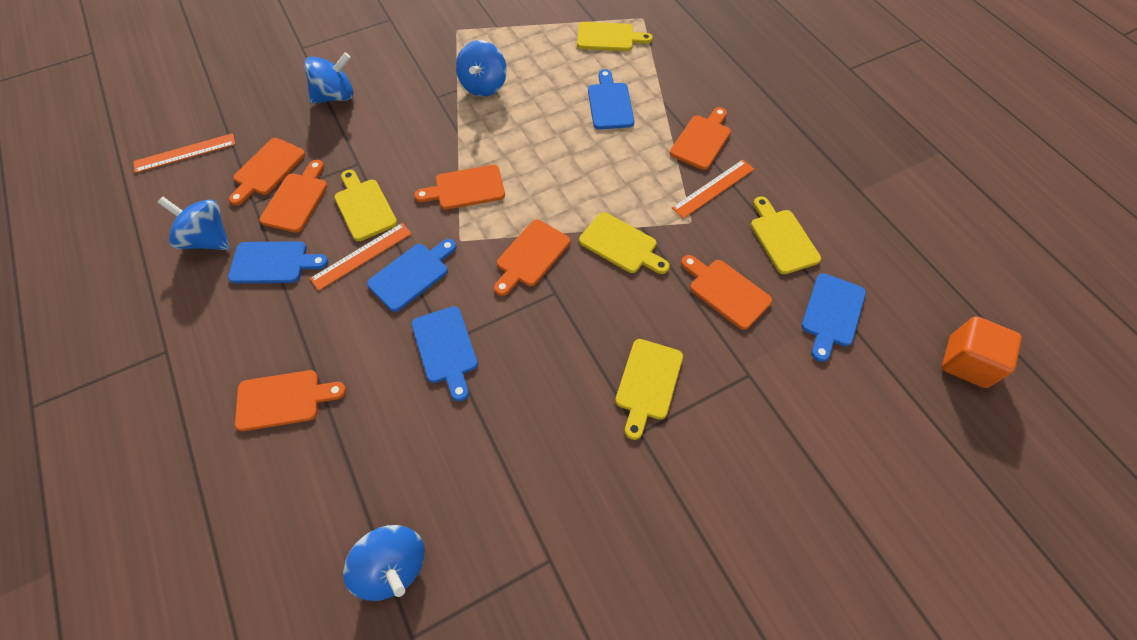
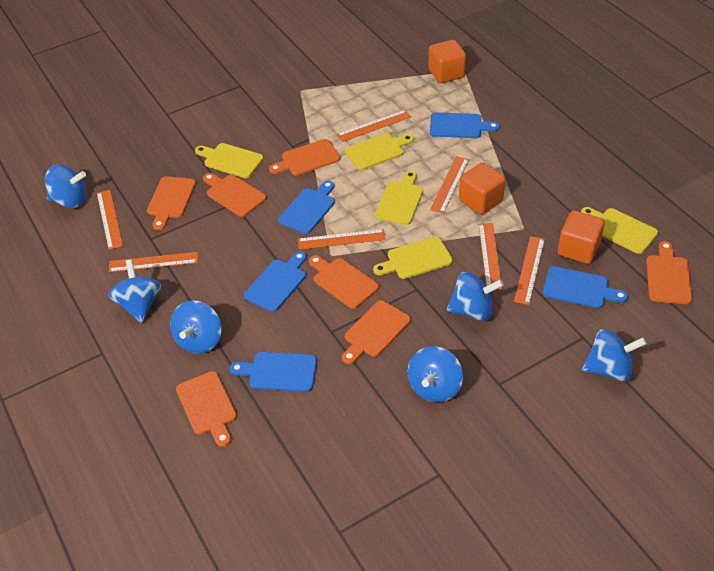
blue spinning top: 4 -> 6
orange cube: 1 -> 3
orange ruler: 3 -> 7

